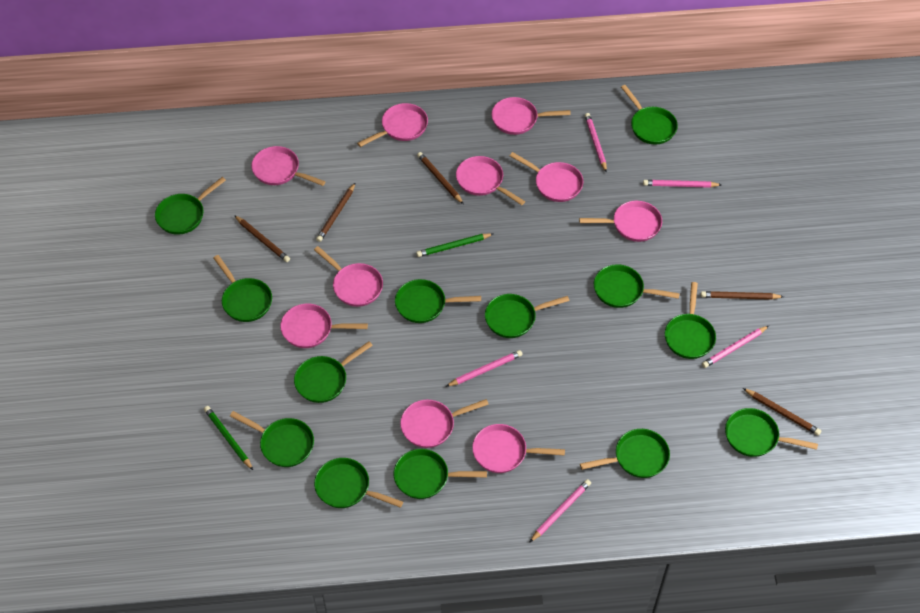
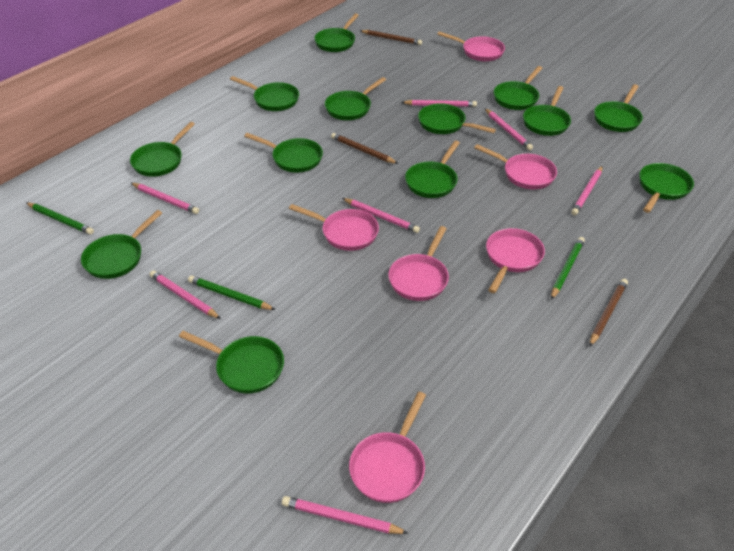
brown pencil: 5 -> 3
green pencil: 2 -> 3
pink pan: 10 -> 6
pink pencil: 5 -> 7

